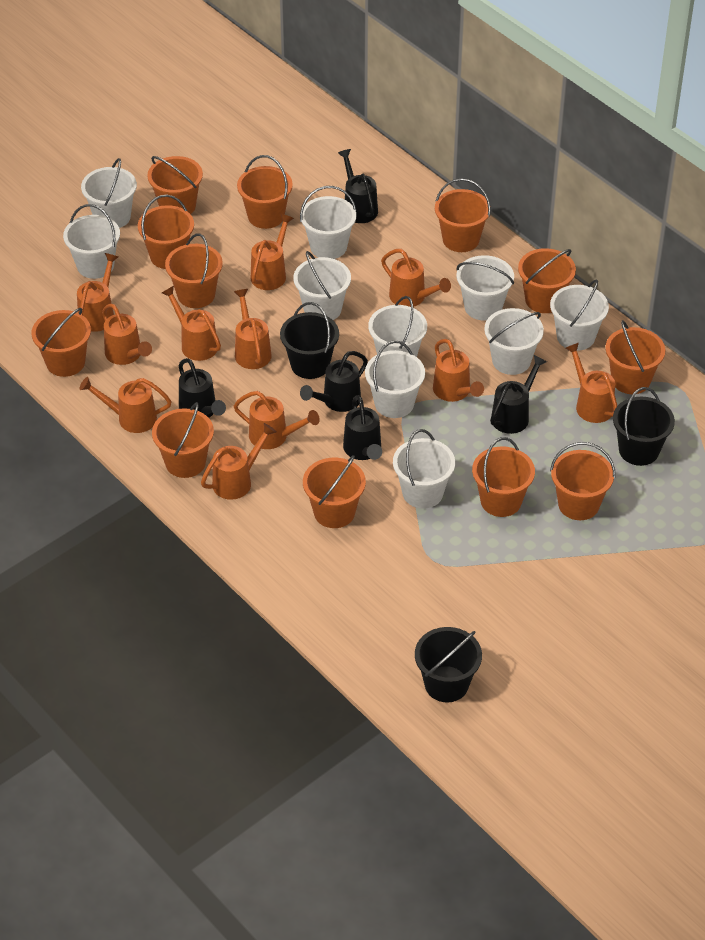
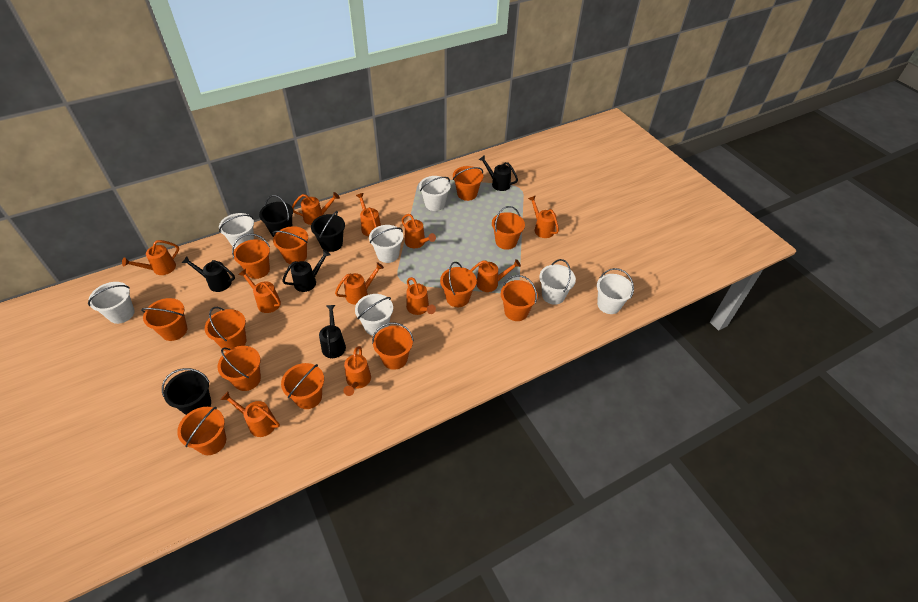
black watering can: 5 -> 4
white bucket: 10 -> 7

